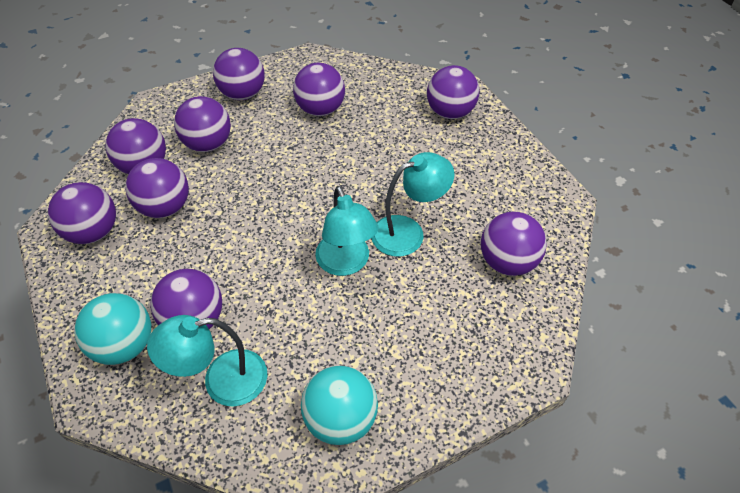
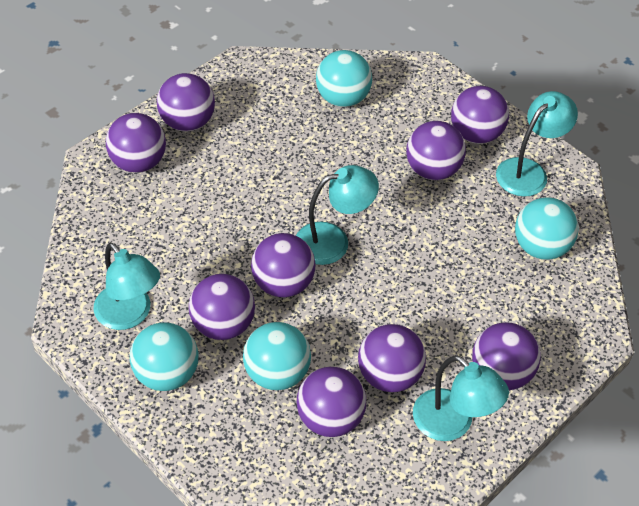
turquoise ball: 2 -> 4
turquoise lamp: 3 -> 4

